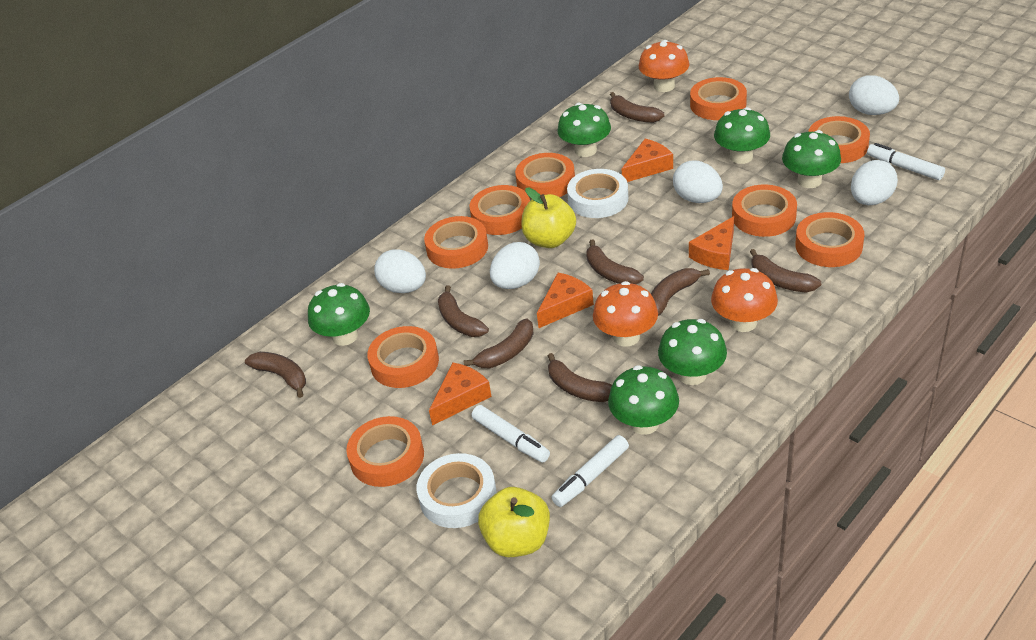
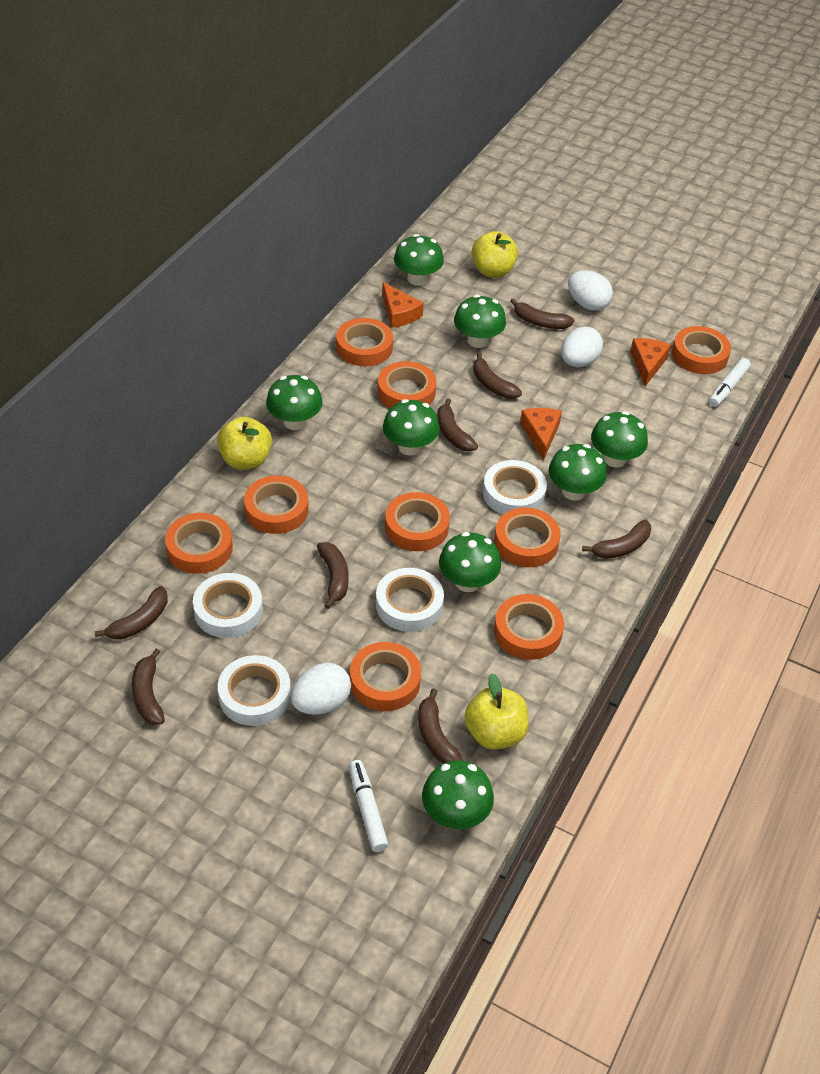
green mushroom: 6 -> 8
orange cheese: 4 -> 3
orange mushroom: 3 -> 0
white egg: 5 -> 3
white marker: 3 -> 2
white tape: 2 -> 4
yellow apple: 2 -> 3

